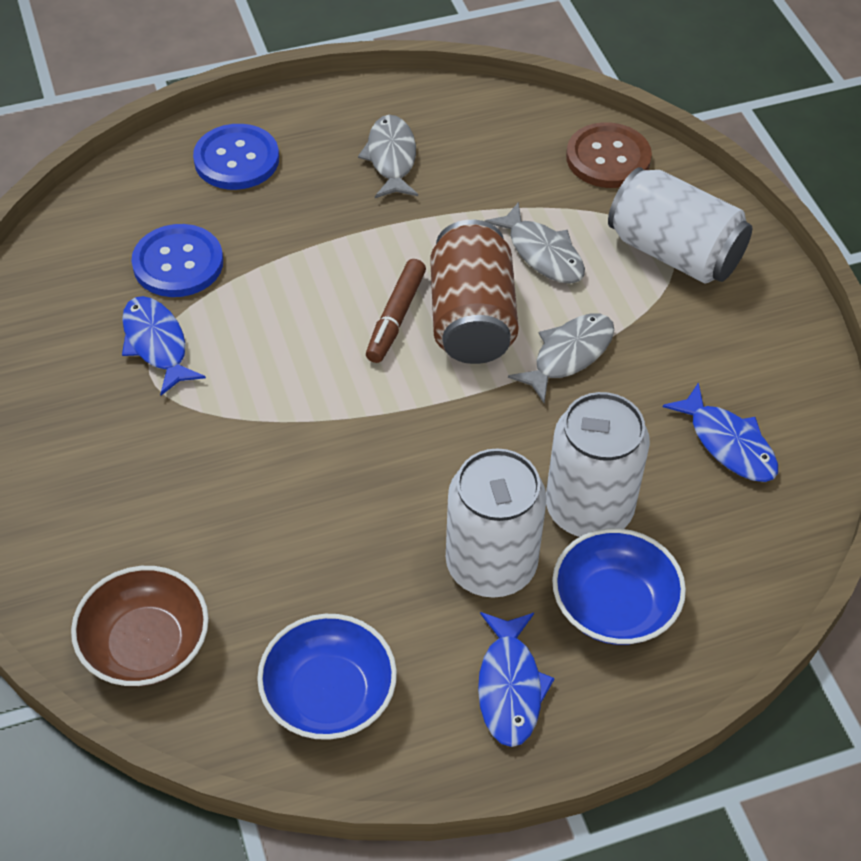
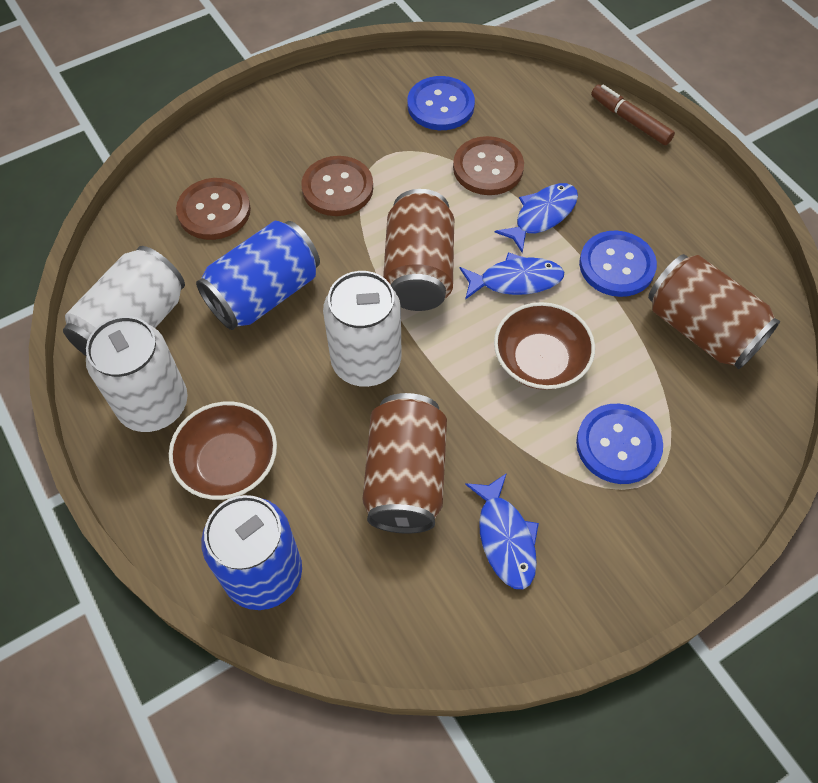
blue bowl: 2 -> 0
blue button: 2 -> 3
blue can: 0 -> 2
brown bowl: 1 -> 2
brown button: 1 -> 3
brown can: 1 -> 3
grey fish: 3 -> 0

